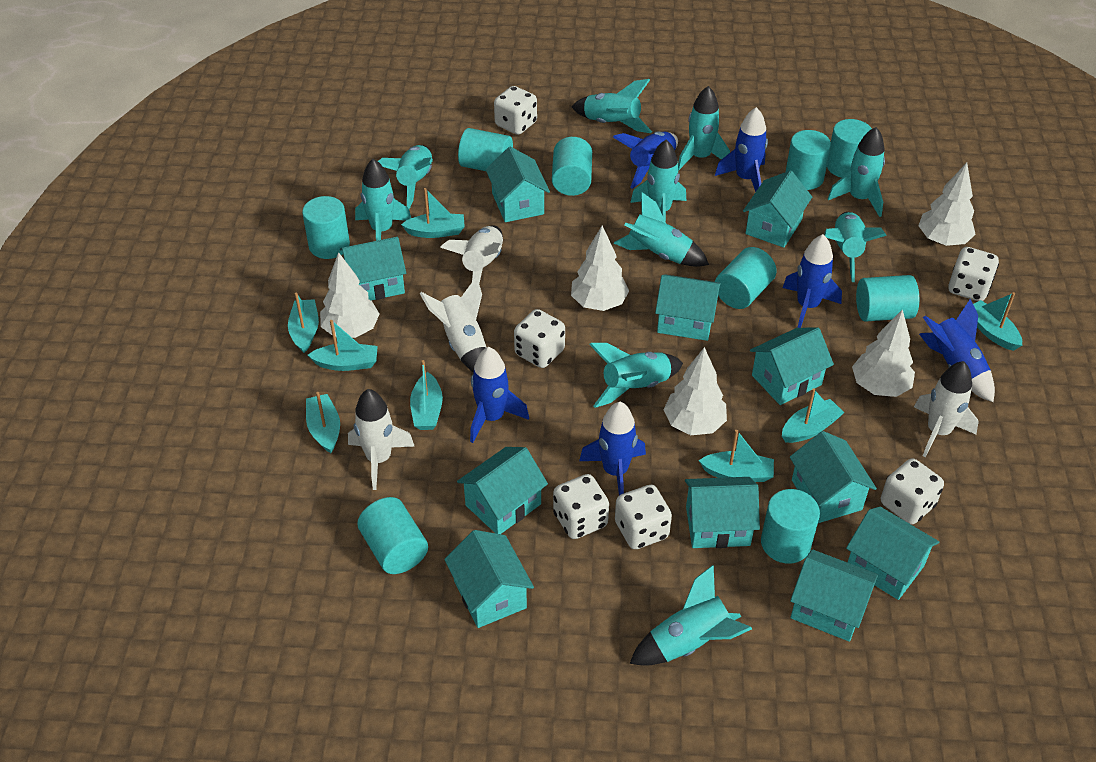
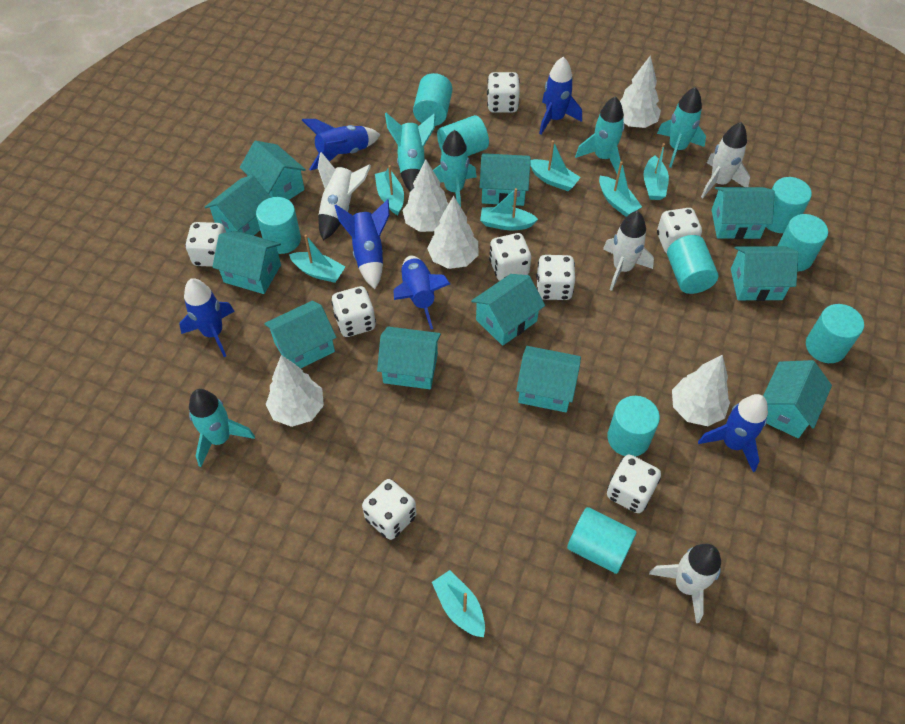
turquoise boat: 8 -> 7
turquoise rocket: 10 -> 5
white dice: 6 -> 8

